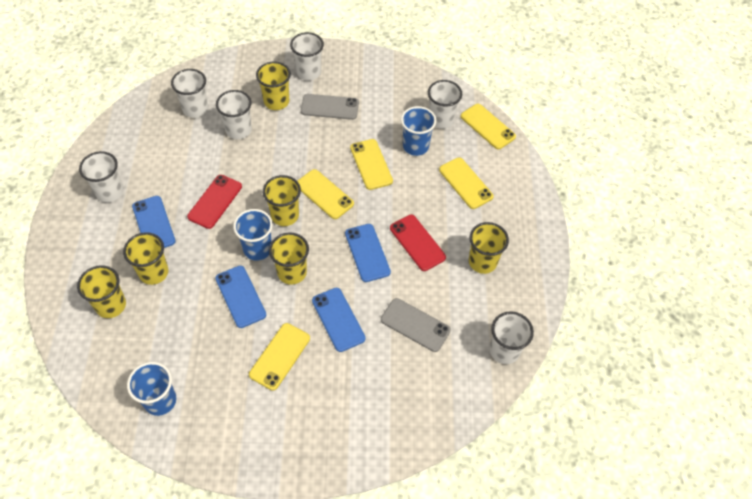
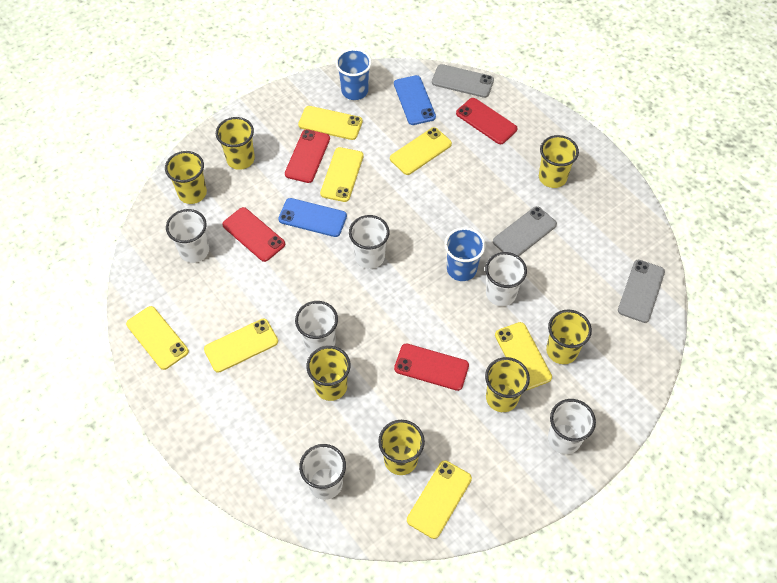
blue cup: 3 -> 2
blue phone: 4 -> 2
grey phone: 2 -> 3
red phone: 2 -> 4
yellow cup: 6 -> 7
yellow phone: 5 -> 7

